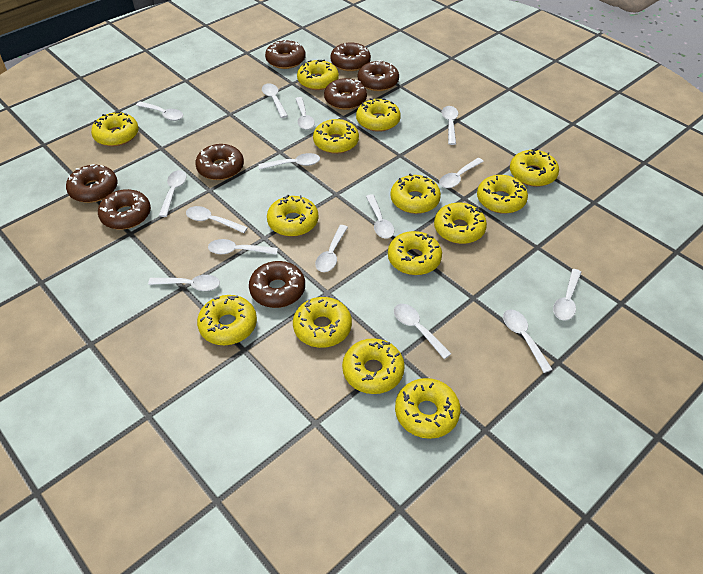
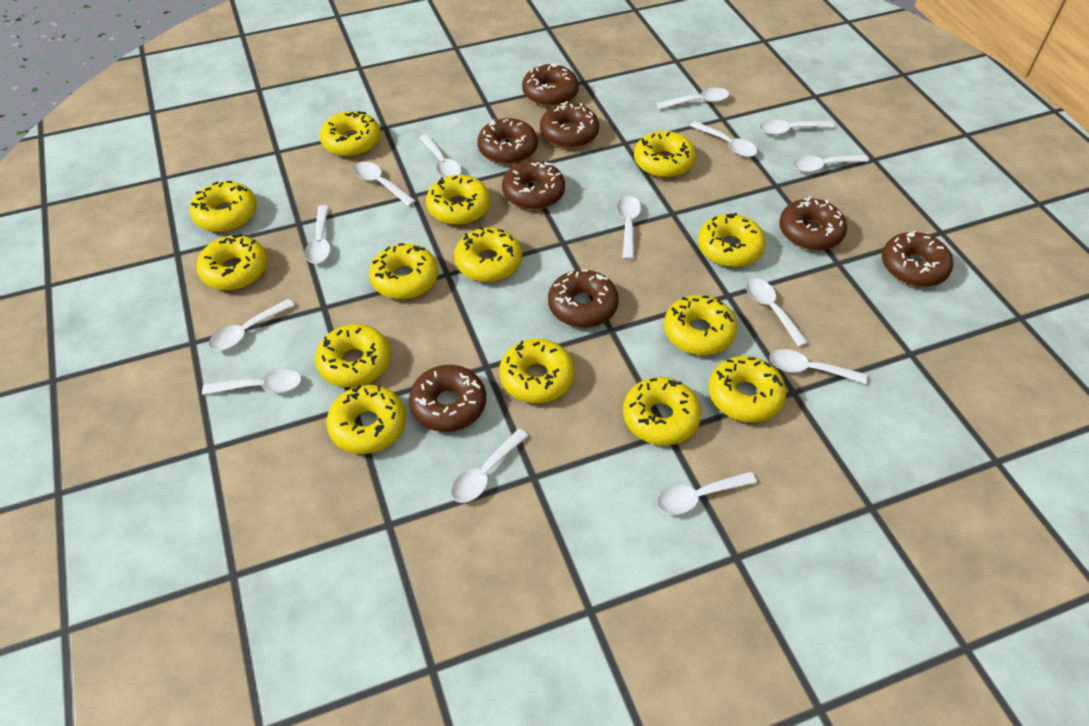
white spoon: 15 -> 14

